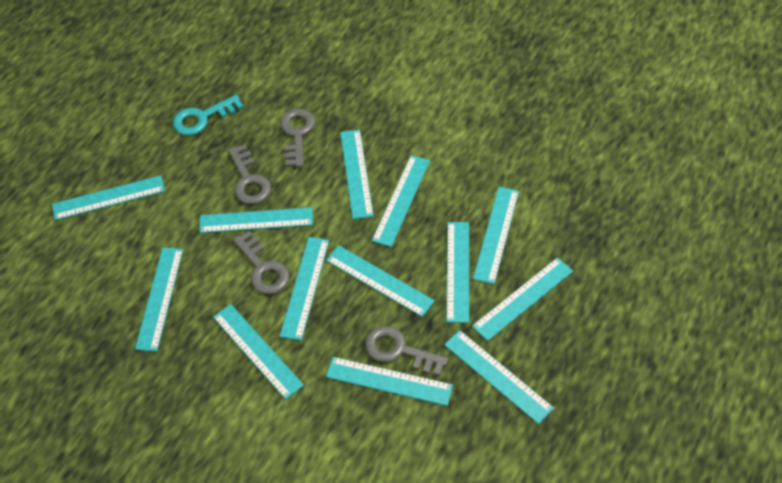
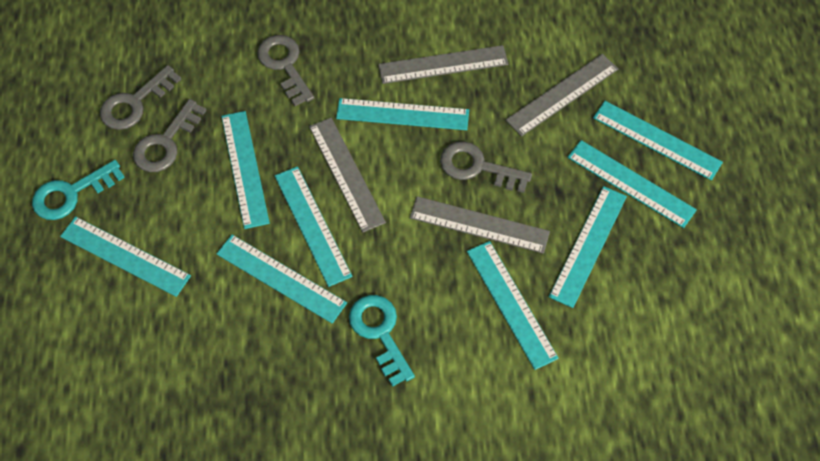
grey ruler: 0 -> 4
turquoise key: 1 -> 2
turquoise ruler: 13 -> 9

